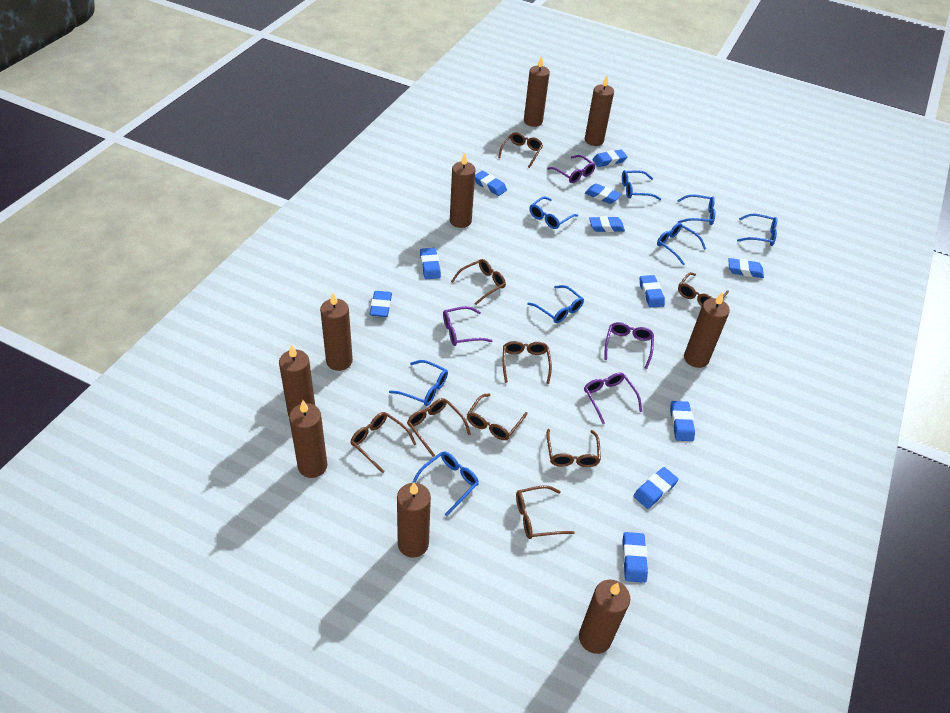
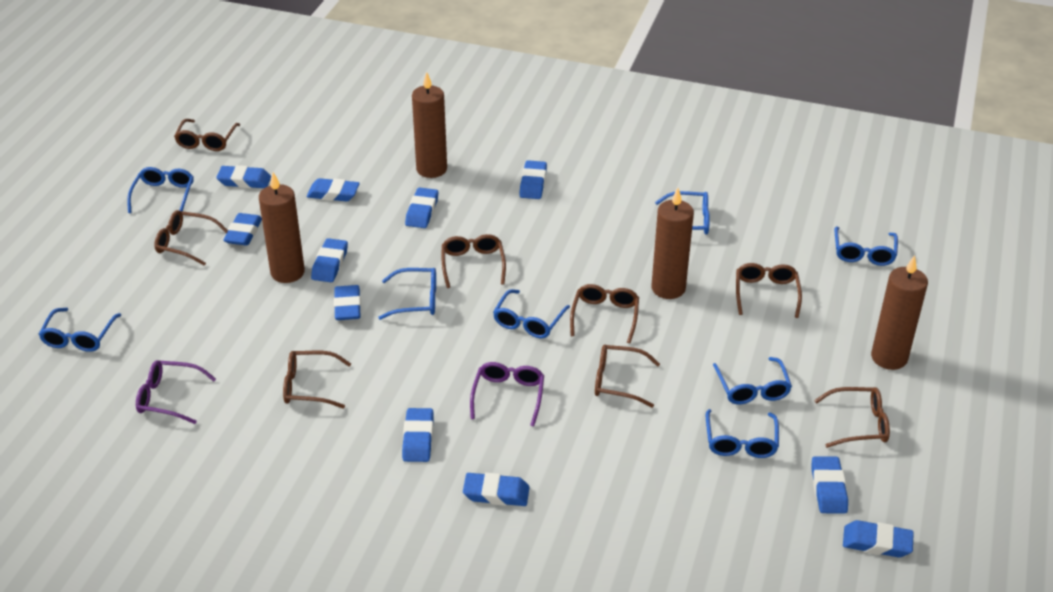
brown candle: 9 -> 4
brown glasses: 9 -> 8
purple glasses: 4 -> 2

